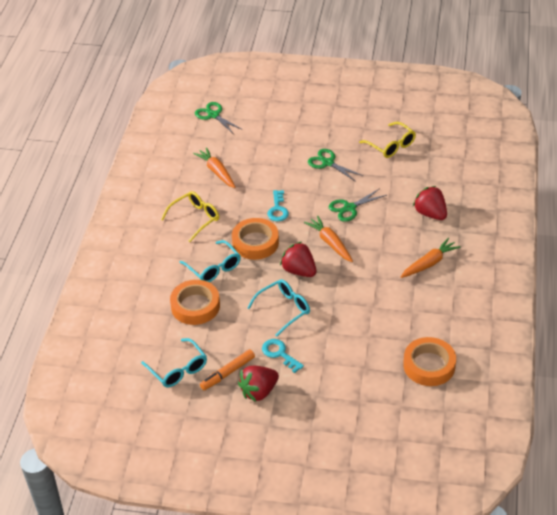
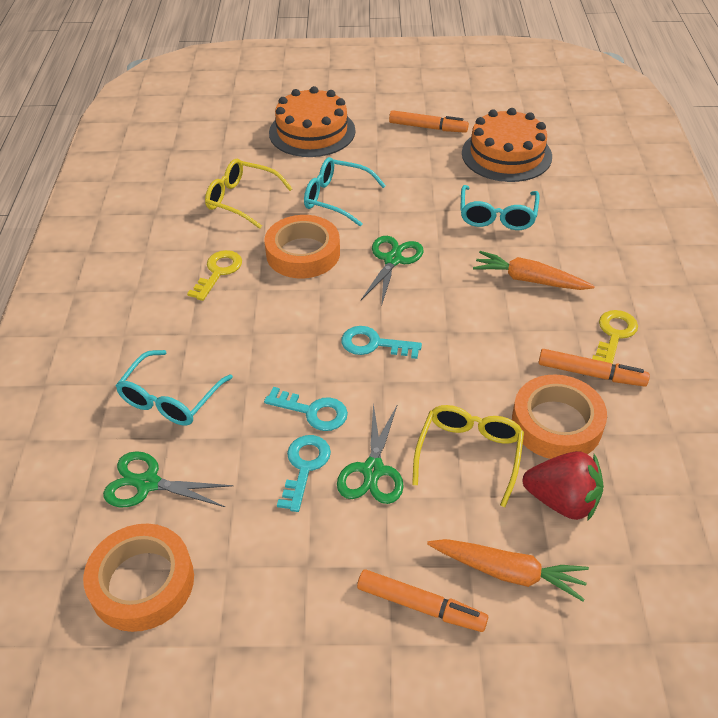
orange cake: 0 -> 2
orange carrot: 3 -> 2
orange marker: 1 -> 3
red strawberry: 3 -> 1
turquoise key: 2 -> 3
yellow key: 0 -> 2

